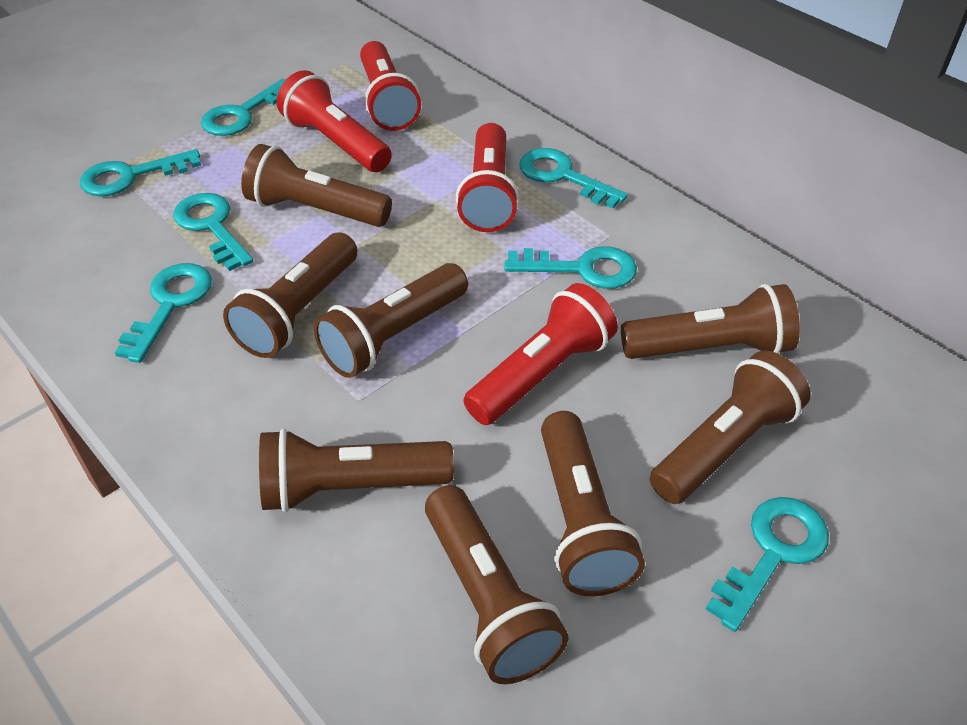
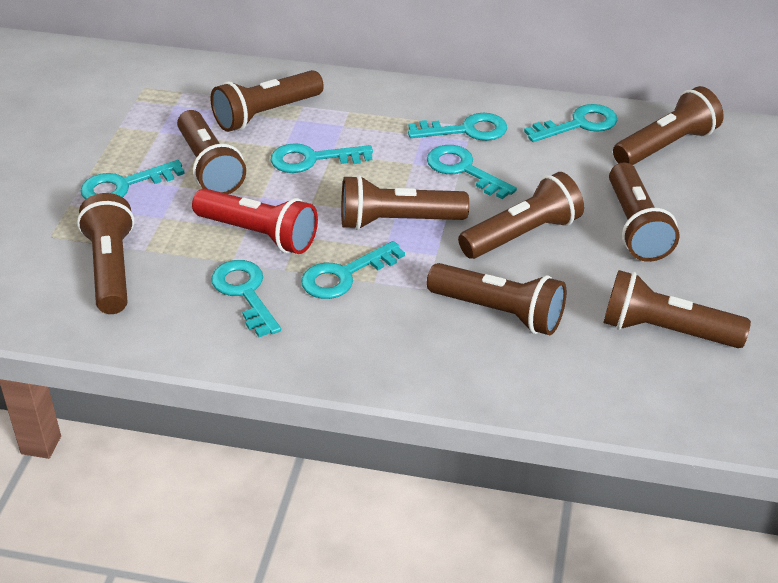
brown flashlight: 8 -> 9
red flashlight: 4 -> 1

